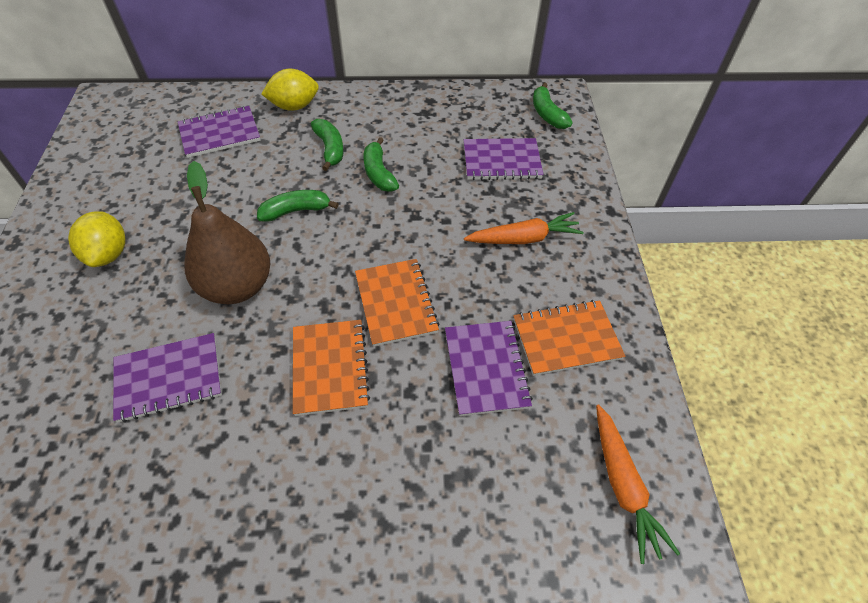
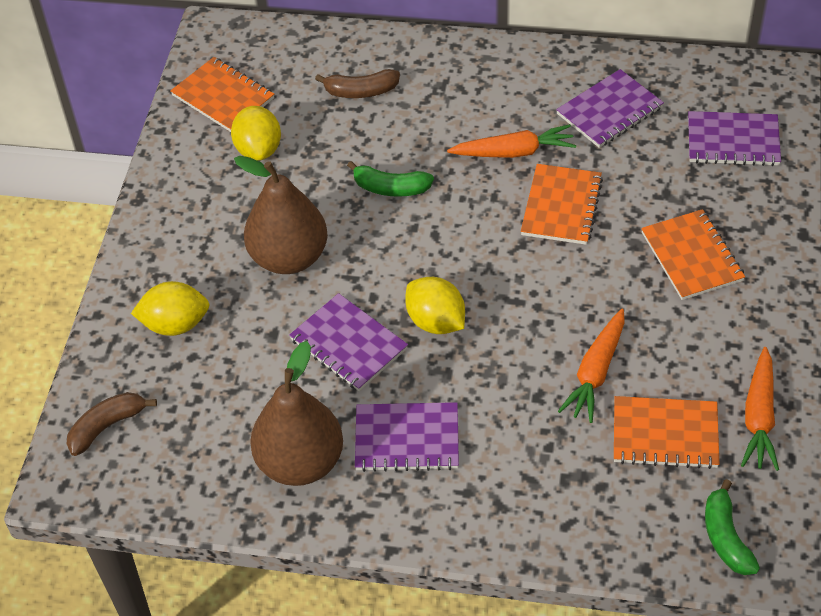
brown banana: 0 -> 2
brown pear: 1 -> 2
green banana: 4 -> 2
orange carrot: 2 -> 3
orange notebook: 3 -> 4
yellow lemon: 2 -> 3

